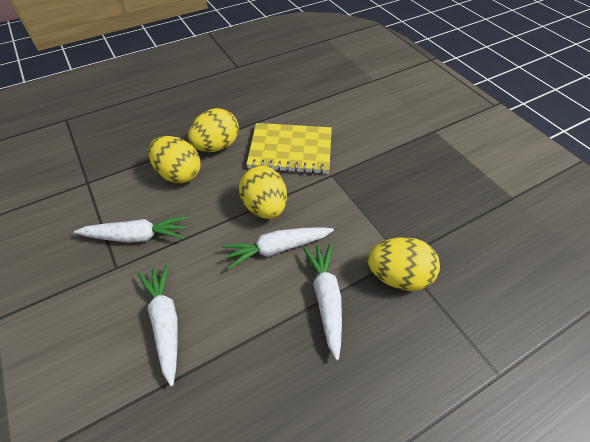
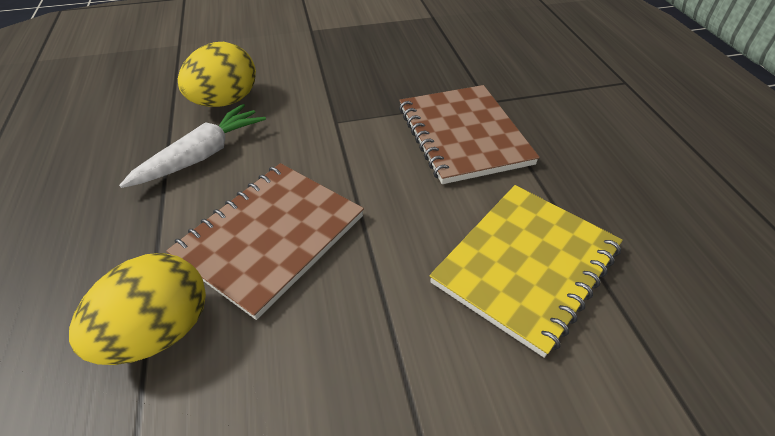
brown notebook: 0 -> 2
white carrot: 4 -> 1
yellow egg: 4 -> 2

